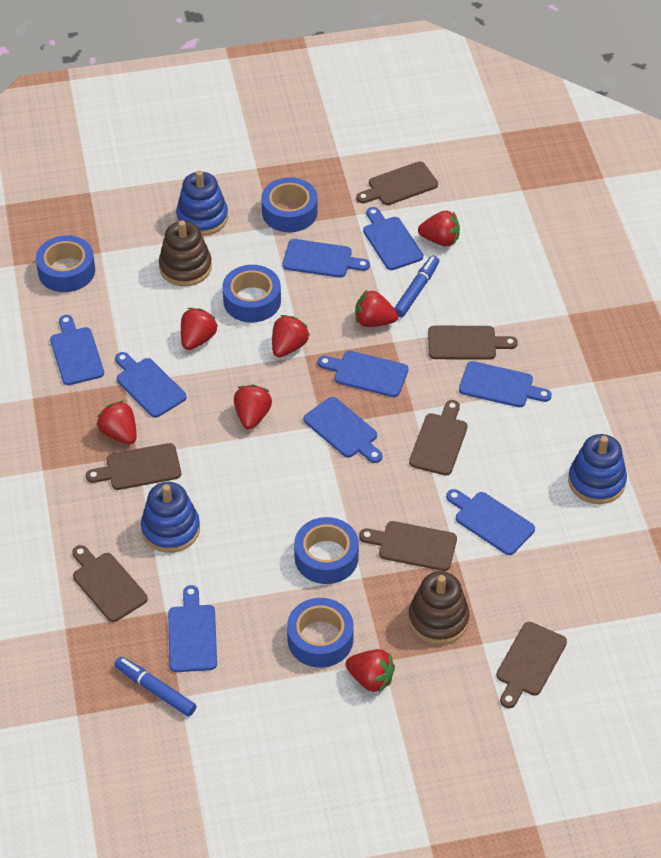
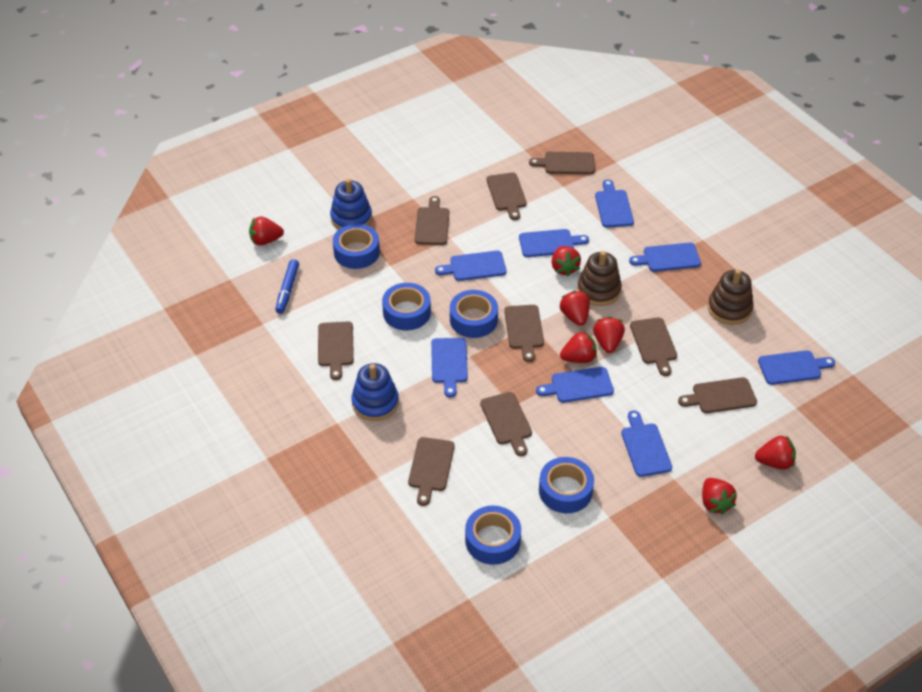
blue cutting board: 9 -> 8
blue marker: 2 -> 1
blue stacking toy: 3 -> 2
brown cutting board: 7 -> 9

